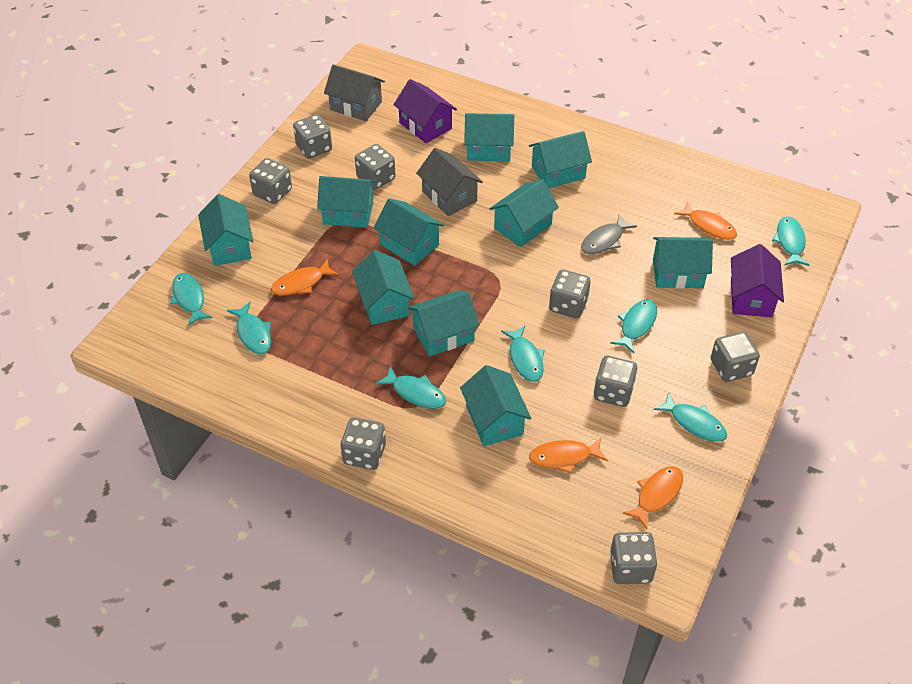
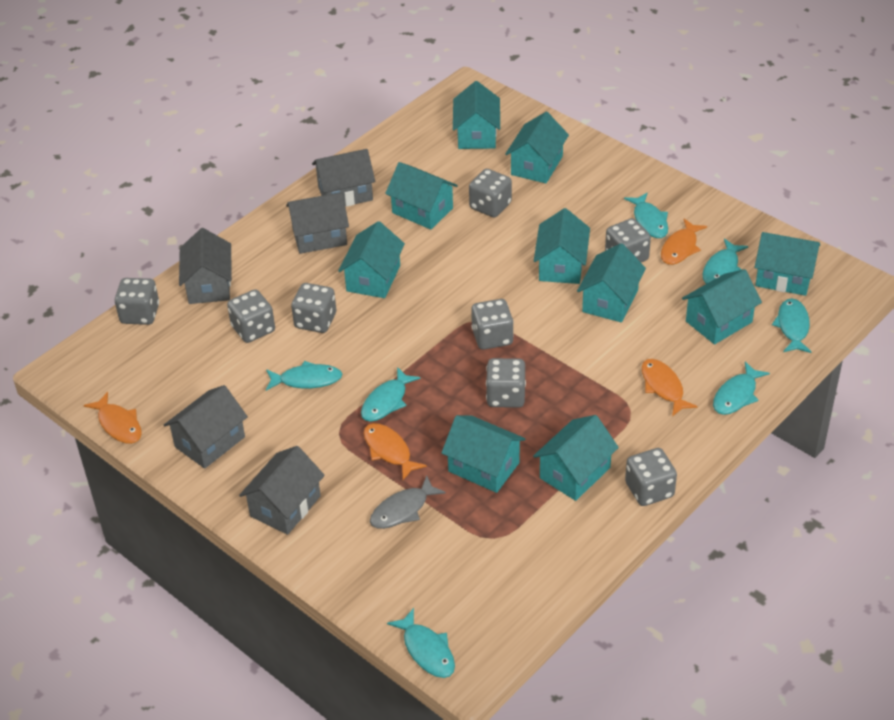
grey house: 2 -> 5
purple house: 2 -> 0

